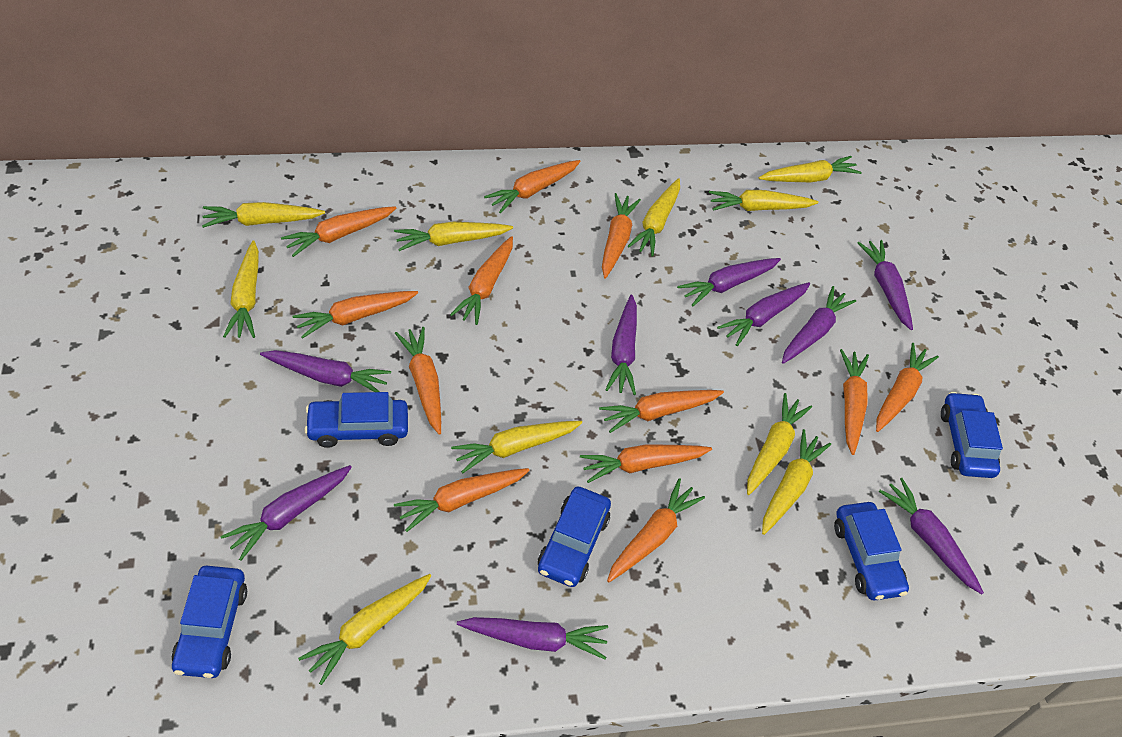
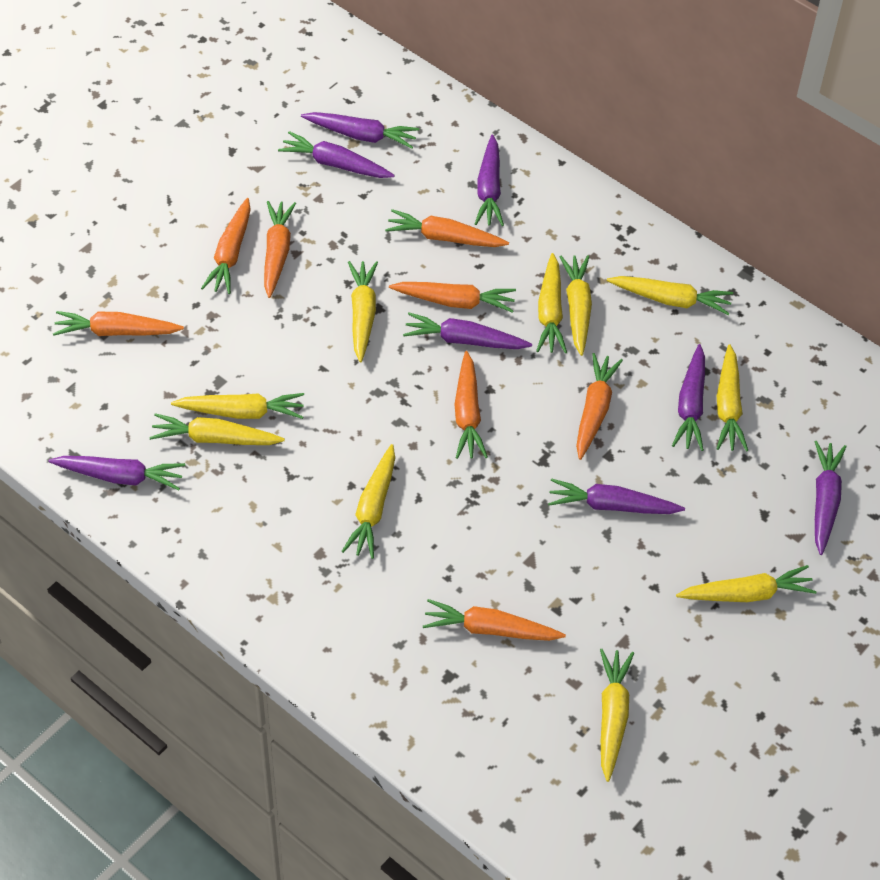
blue car: 5 -> 0
orange carrot: 12 -> 8
purple carrot: 9 -> 8

